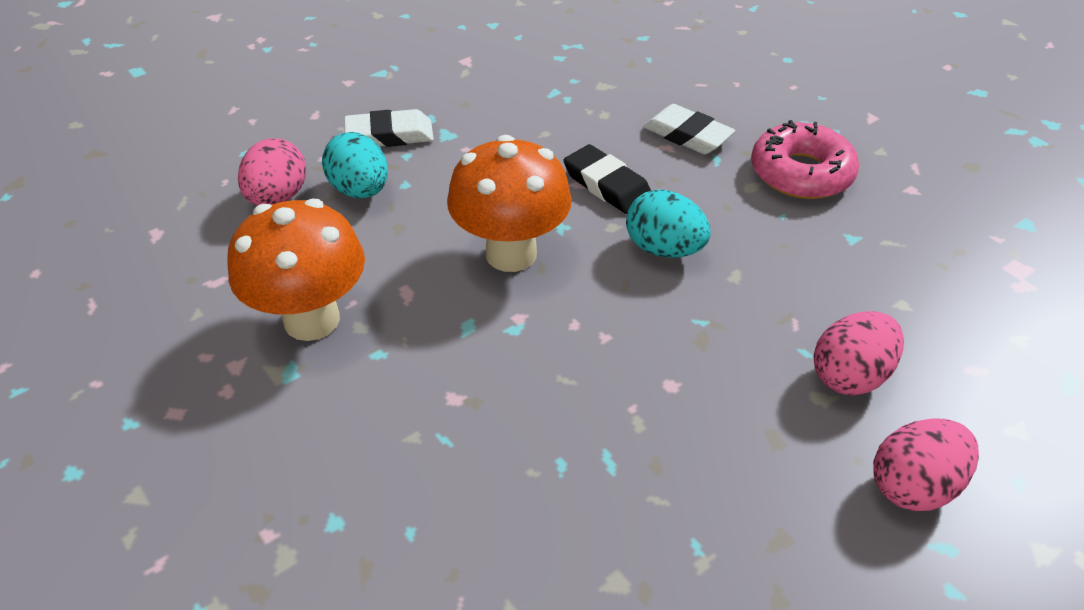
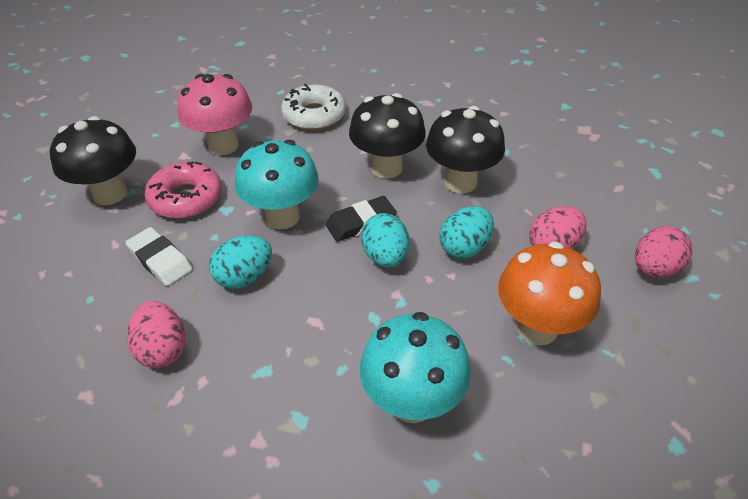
black mushroom: 0 -> 3
orange mushroom: 2 -> 1
pink mushroom: 0 -> 1
turquoise egg: 2 -> 3
turquoise mushroom: 0 -> 2
white donut: 0 -> 1
white eraser: 2 -> 1

